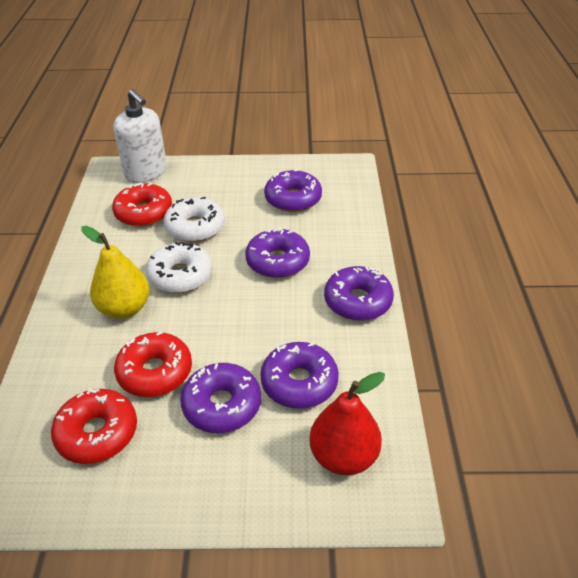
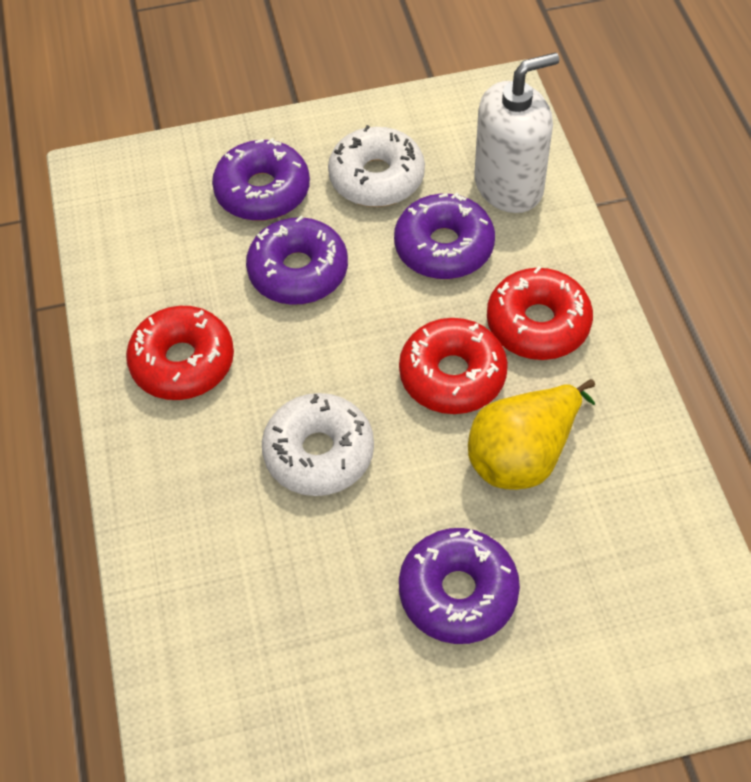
purple donut: 5 -> 4
red pear: 1 -> 0

